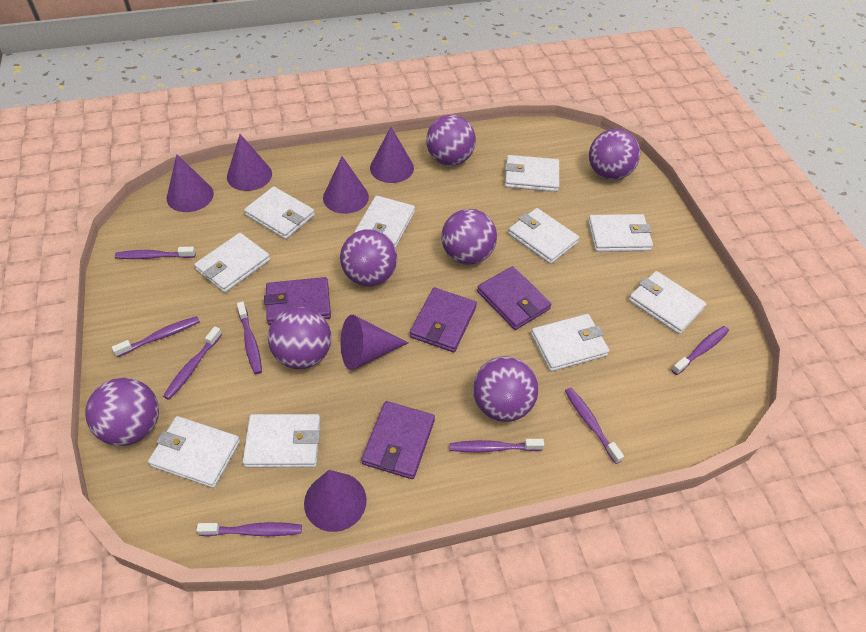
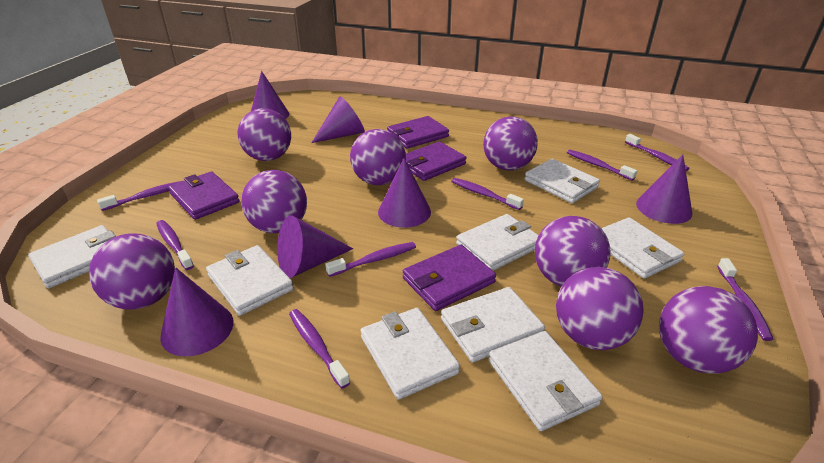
purple ball: 7 -> 8
white wallet: 10 -> 8

